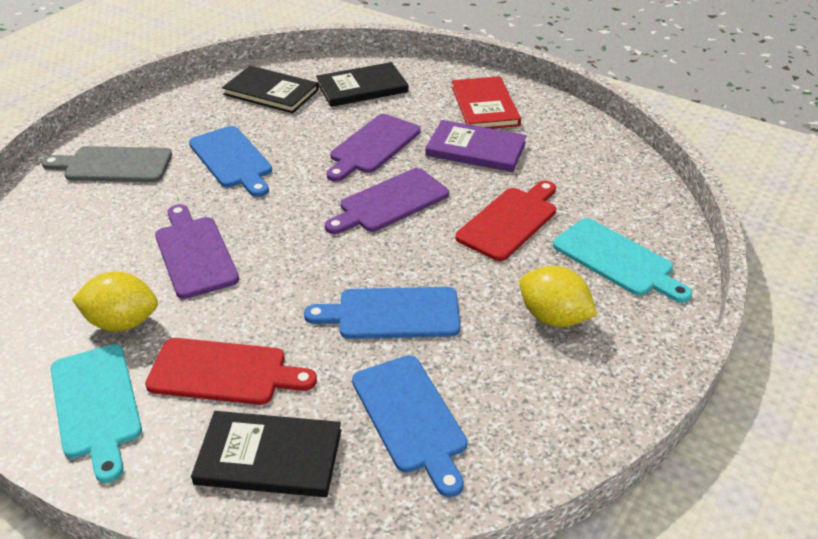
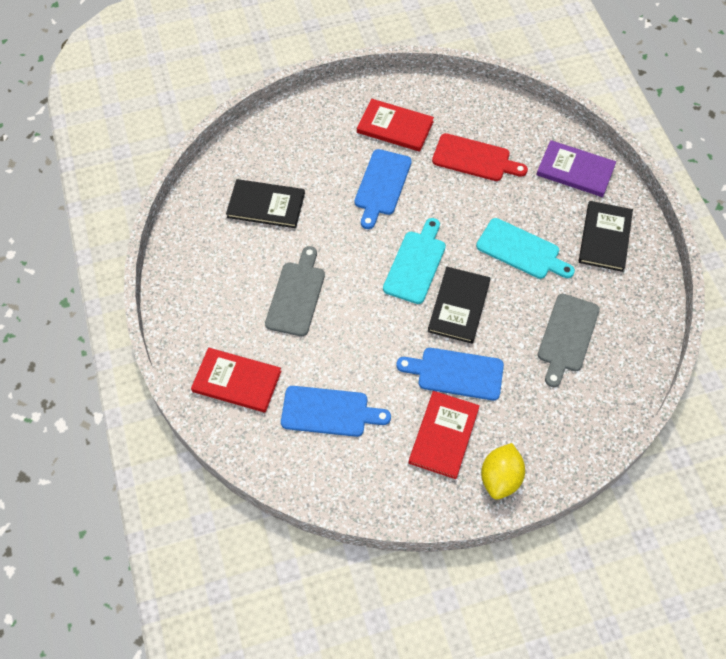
grey cutting board: 1 -> 2
purple cutting board: 3 -> 0
red book: 1 -> 3
red cutting board: 2 -> 1
yellow lemon: 2 -> 1

